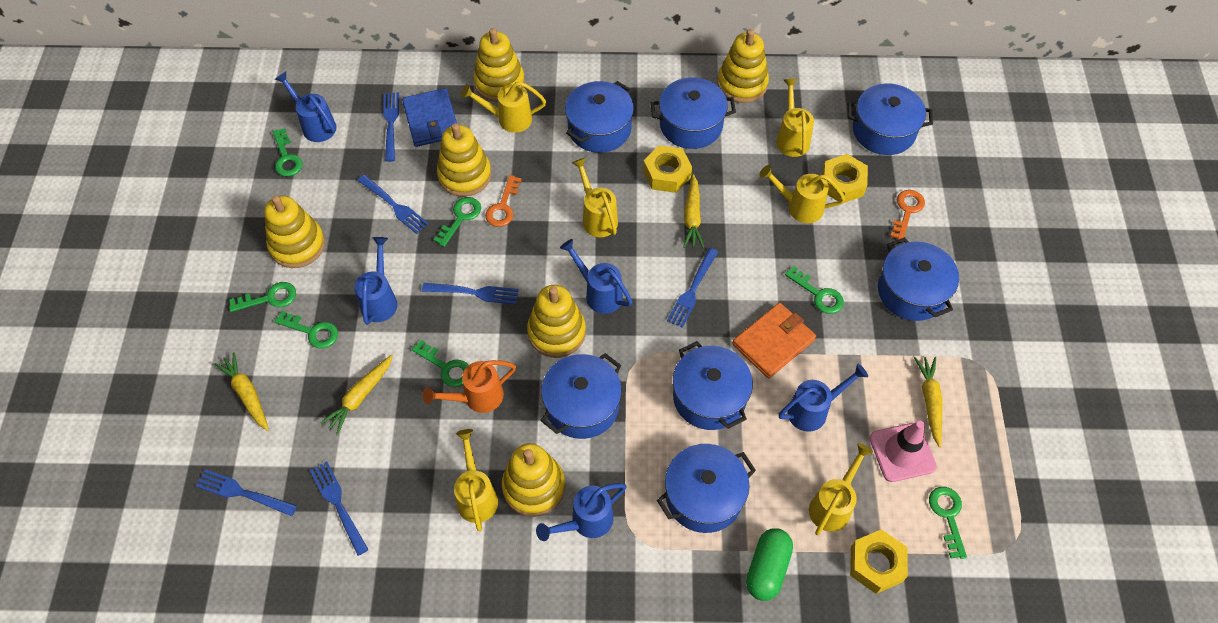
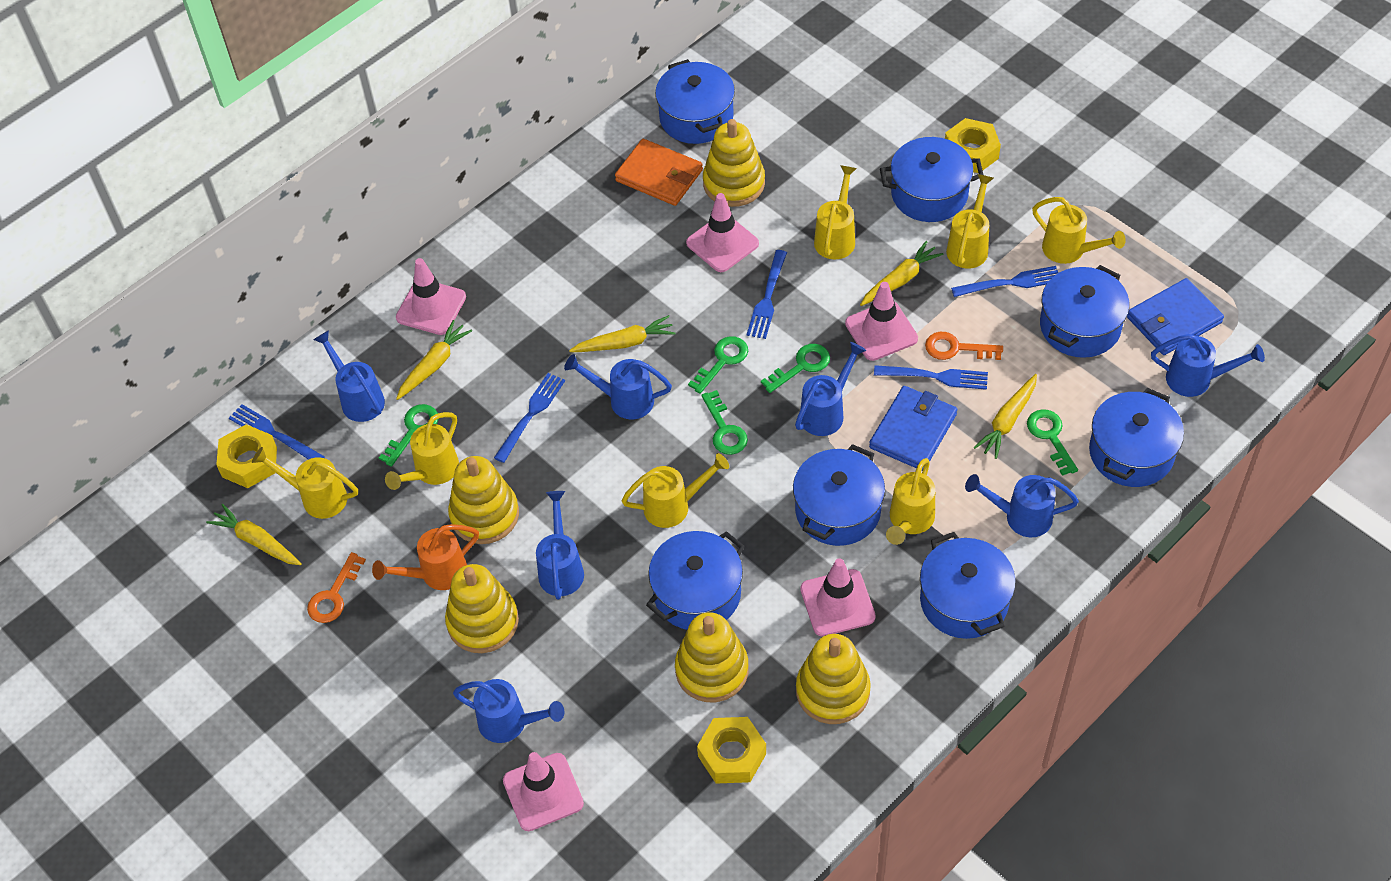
blue fork: 6 -> 5
blue wallet: 1 -> 2
blue watering can: 5 -> 7
green capsule: 1 -> 0
green key: 7 -> 5
pink traffic cone: 1 -> 5
yellow carrot: 4 -> 5
yellow stacking toy: 6 -> 5
yellow watering can: 6 -> 7

